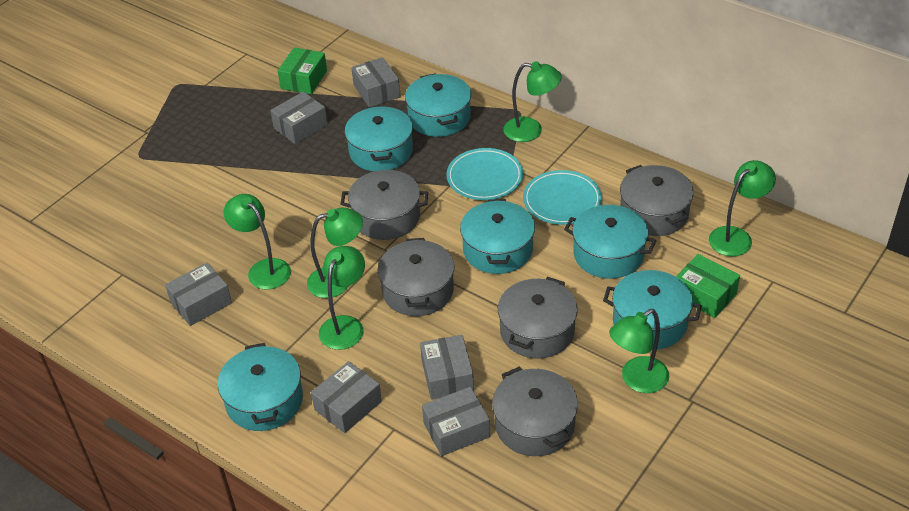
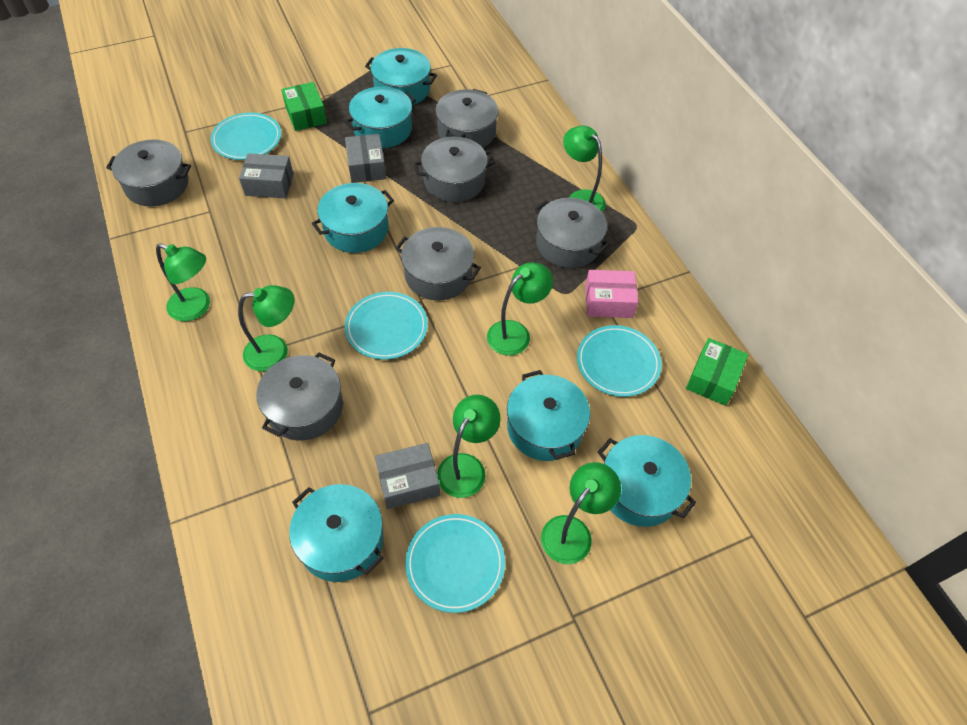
grey box: 6 -> 3
grey pot: 5 -> 6
pink box: 0 -> 1
turquoise plate: 2 -> 4

